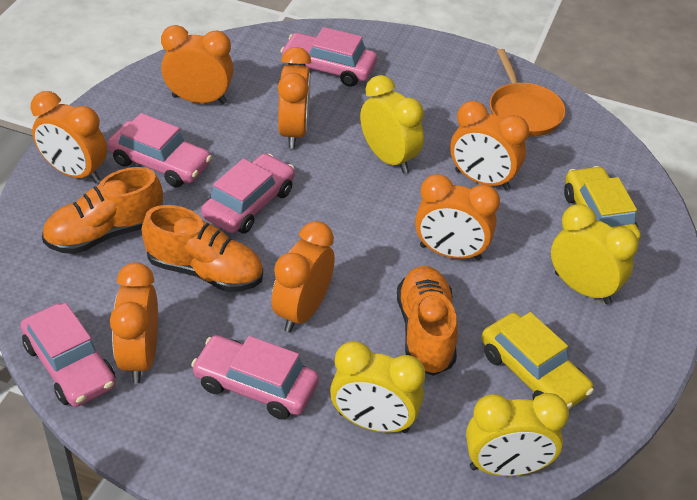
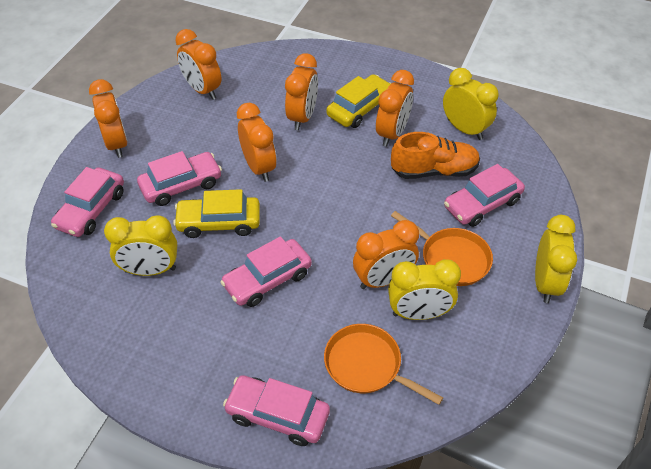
orange clock: 7 -> 6
orange pan: 1 -> 2
orange shoe: 3 -> 1

